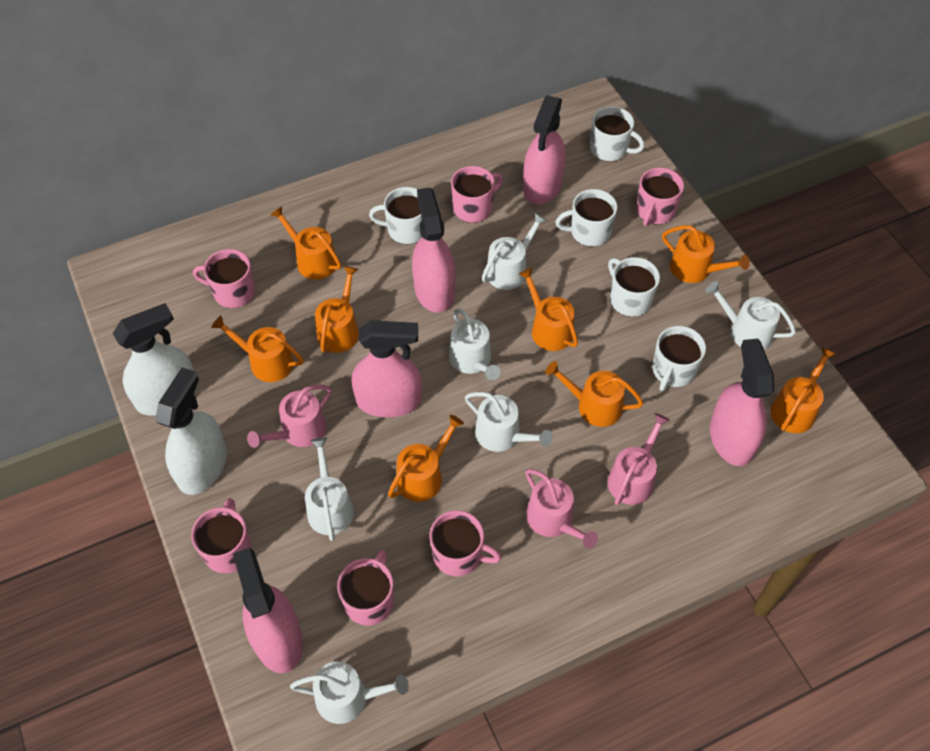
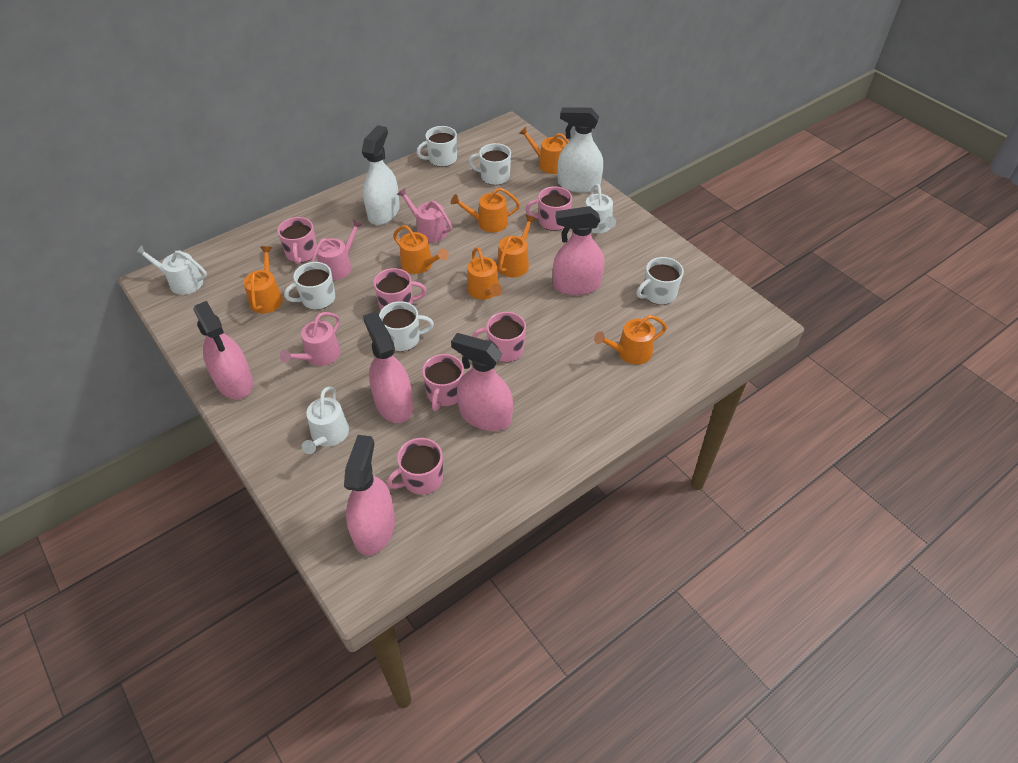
orange watering can: 8 -> 7
white watering can: 6 -> 3

